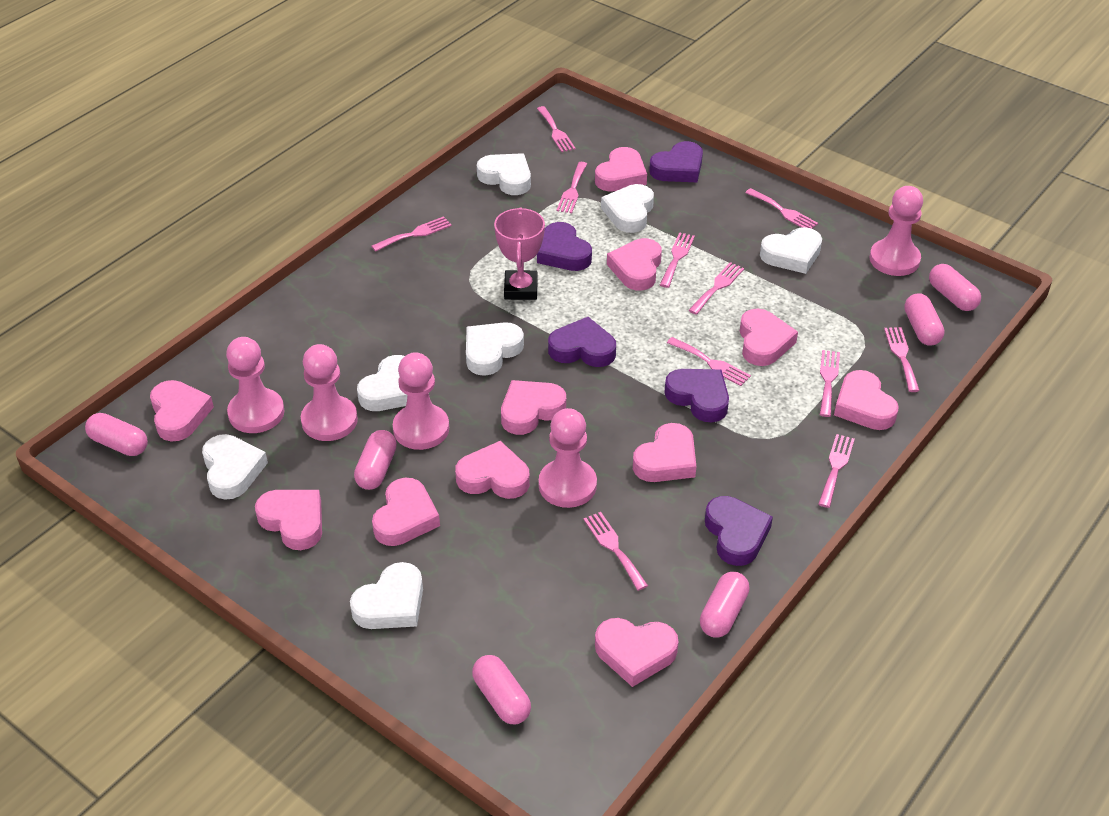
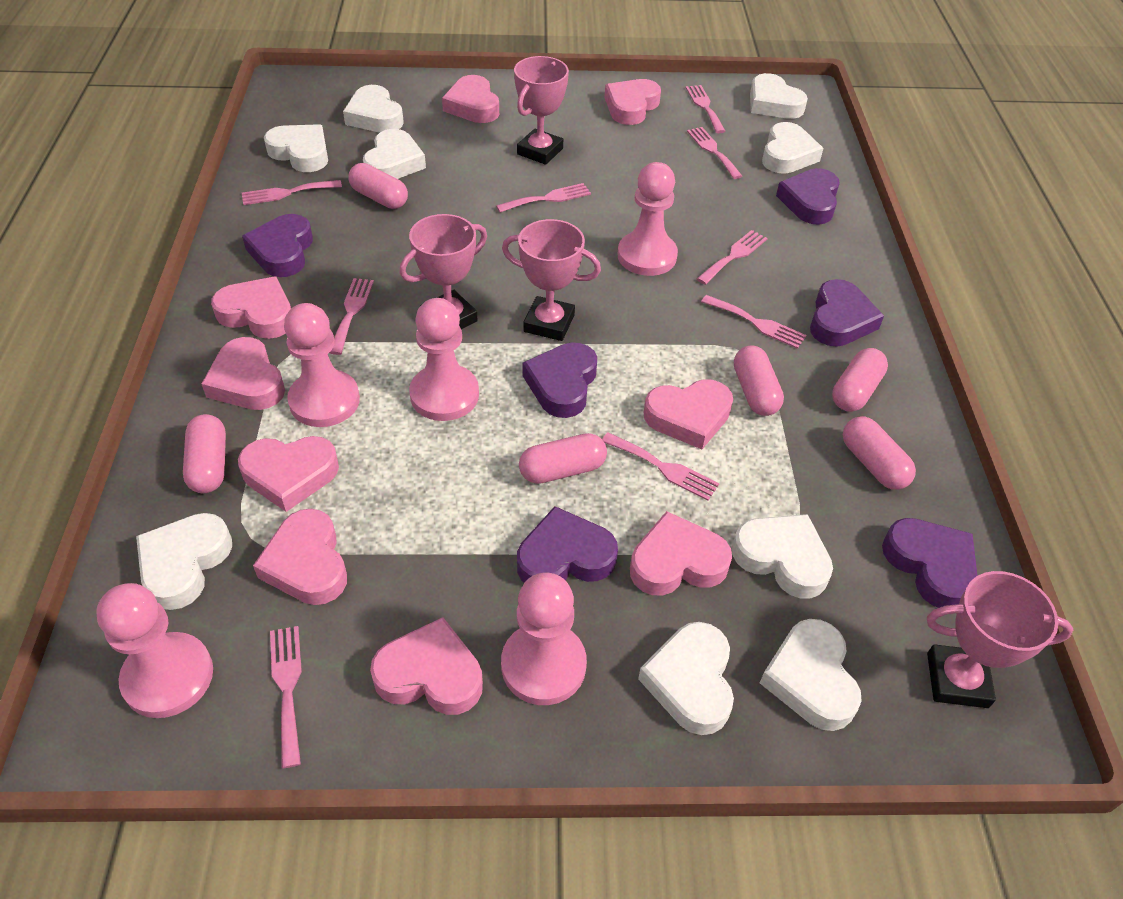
pink fork: 11 -> 9
pink heart: 11 -> 9
pink trophy: 1 -> 4
purple heart: 5 -> 6
white heart: 7 -> 9

